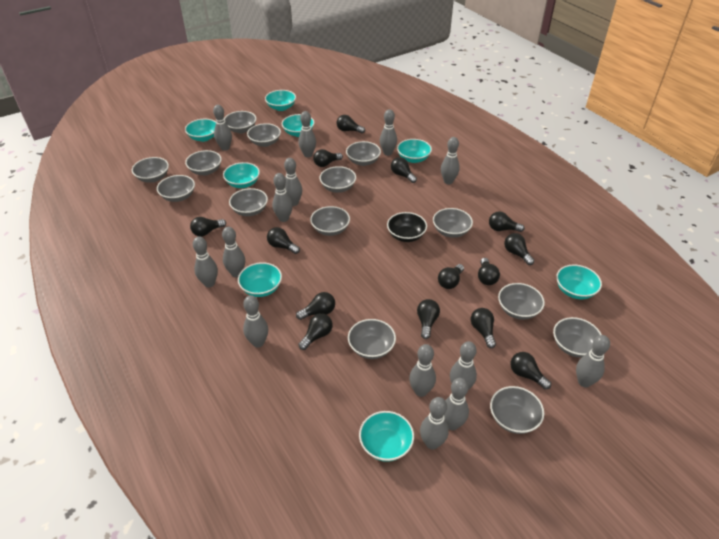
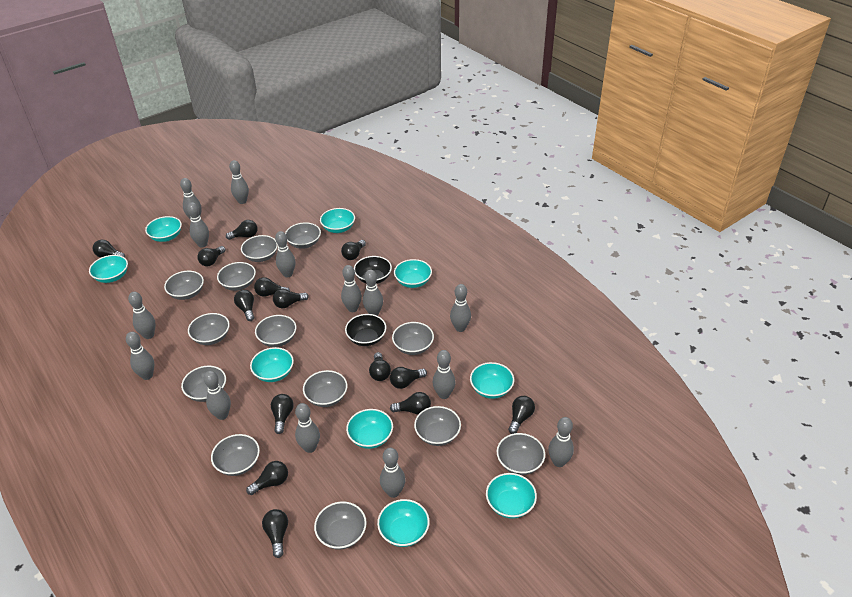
black bowl: 1 -> 2
grey bowl: 14 -> 13
turquoise bowl: 8 -> 9

